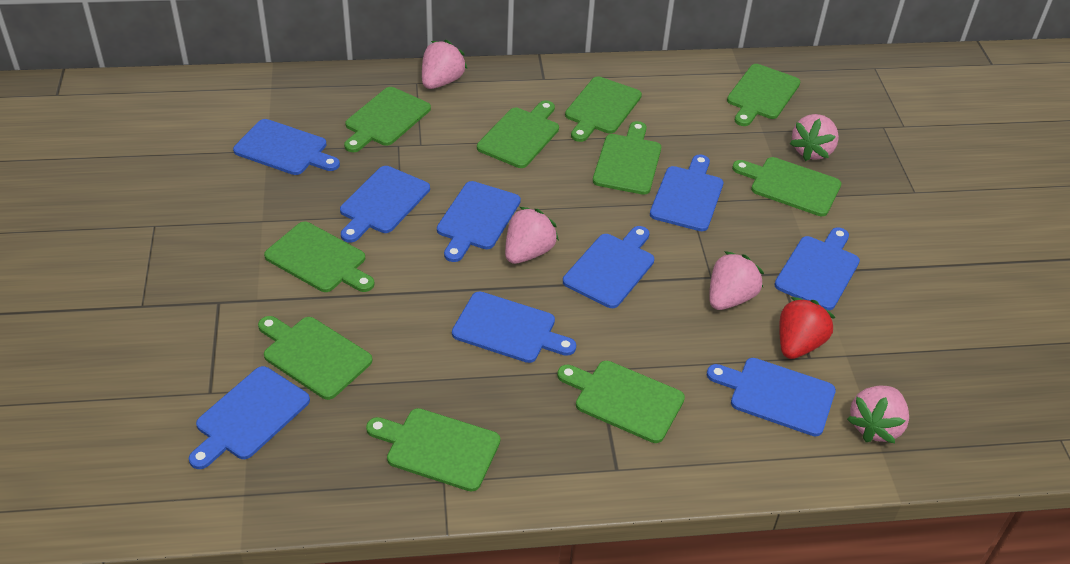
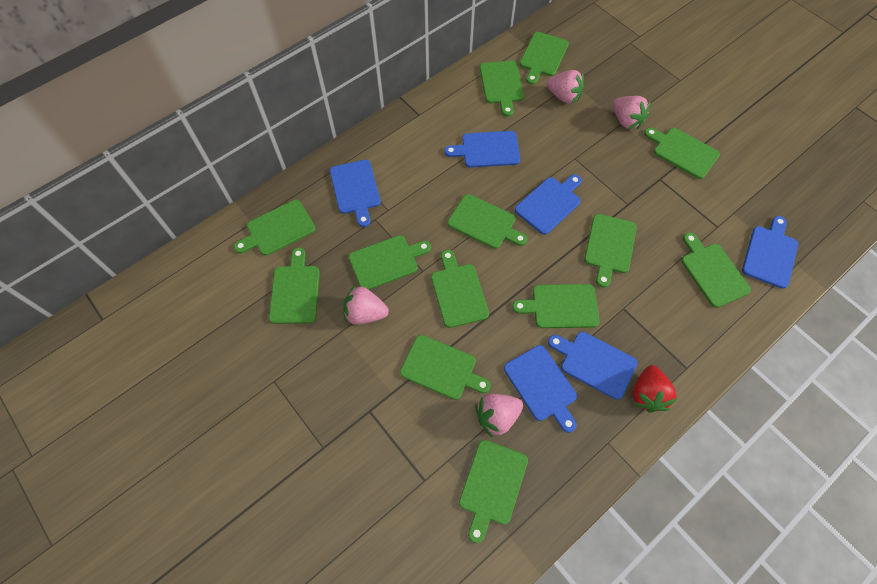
blue cutting board: 9 -> 6
green cutting board: 10 -> 13
pink strawberry: 5 -> 4

